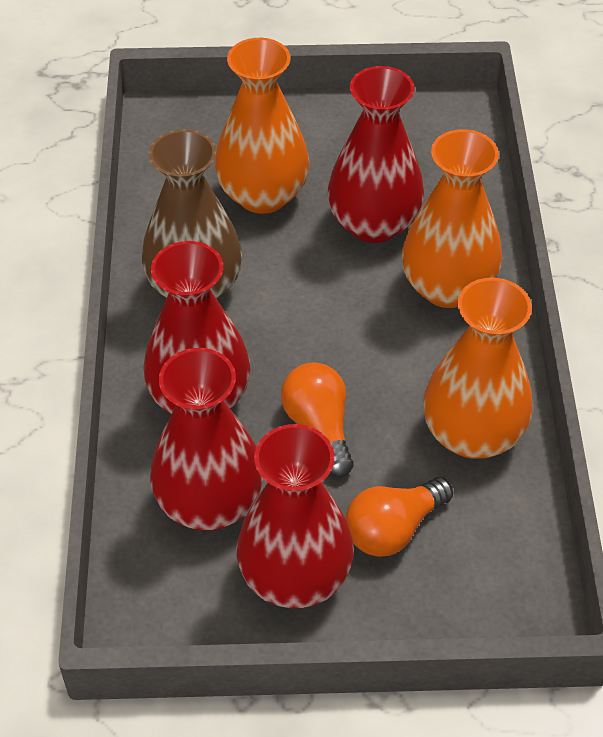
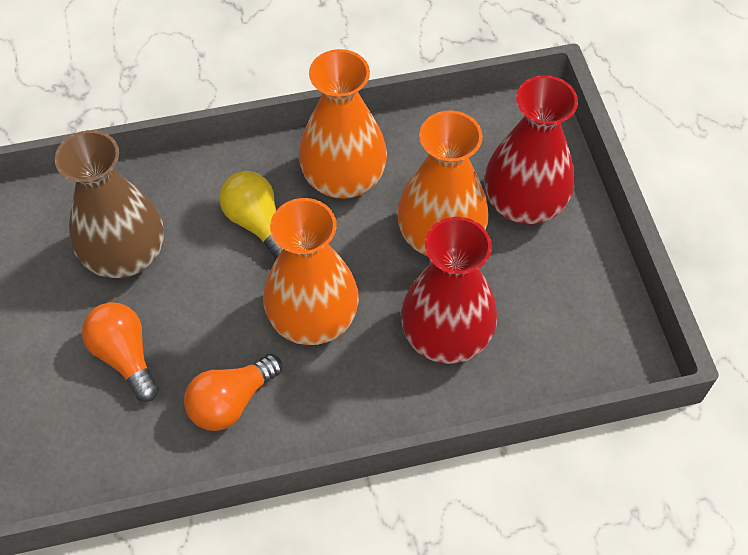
red vase: 4 -> 2
yellow light bulb: 0 -> 1

